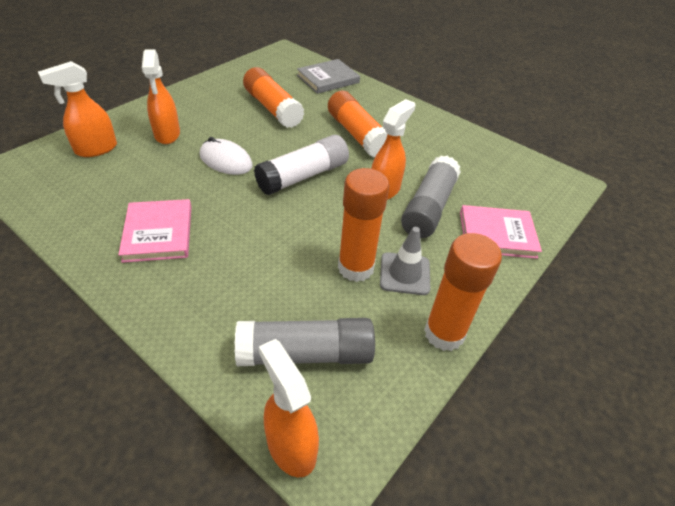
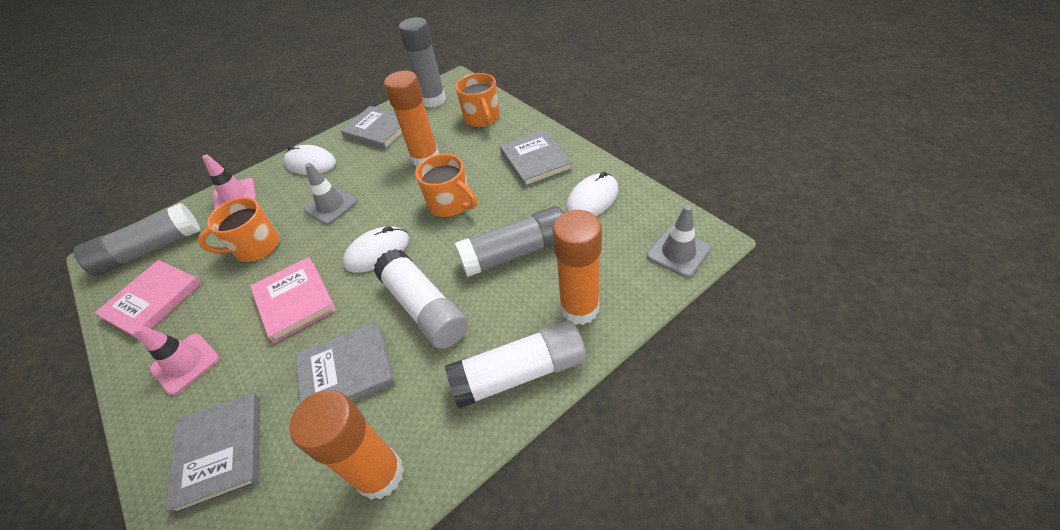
grey book: 1 -> 4
grey glue stick: 2 -> 3
grey traffic cone: 1 -> 2
orange glue stick: 4 -> 3
orange mug: 0 -> 3
orange spray bottle: 4 -> 0
pink traffic cone: 0 -> 2
white glue stick: 1 -> 2
white mouse: 1 -> 3

